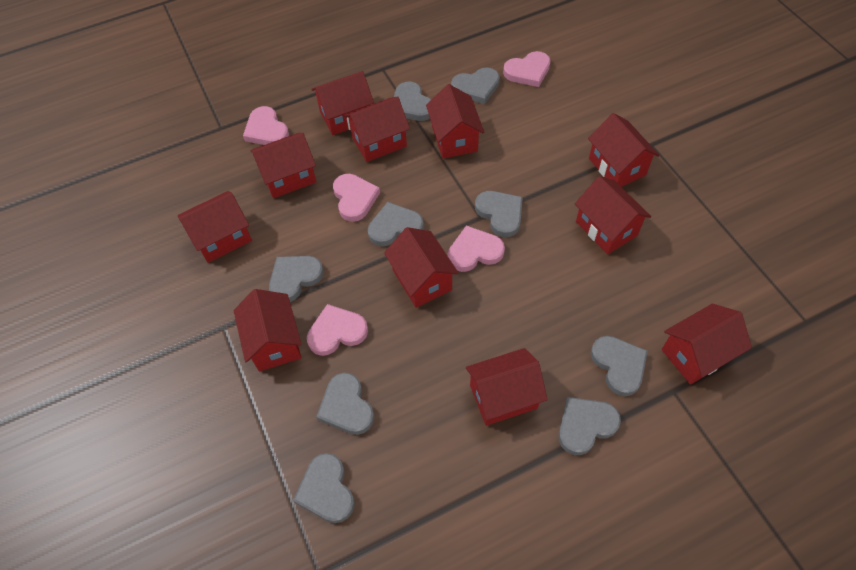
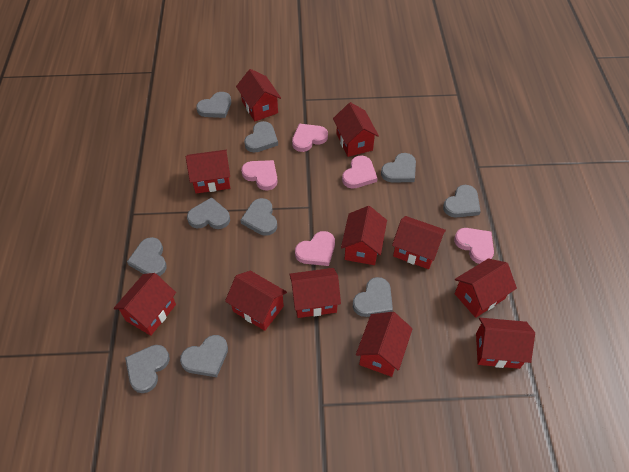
grey heart: 9 -> 10

